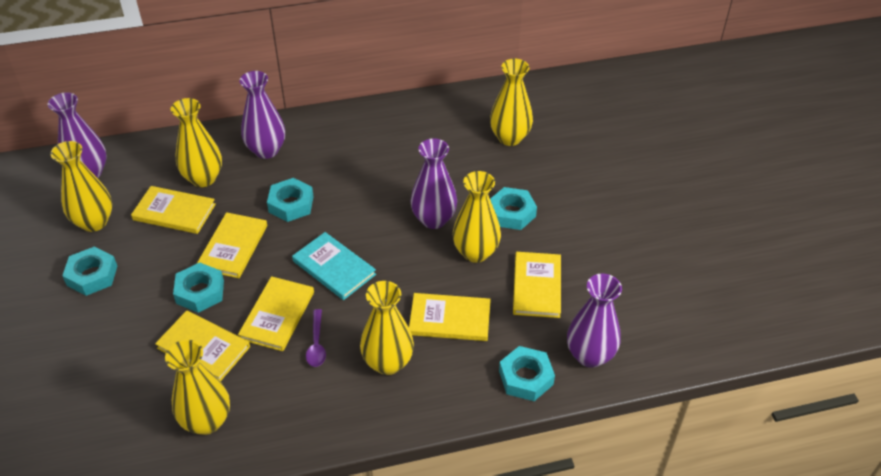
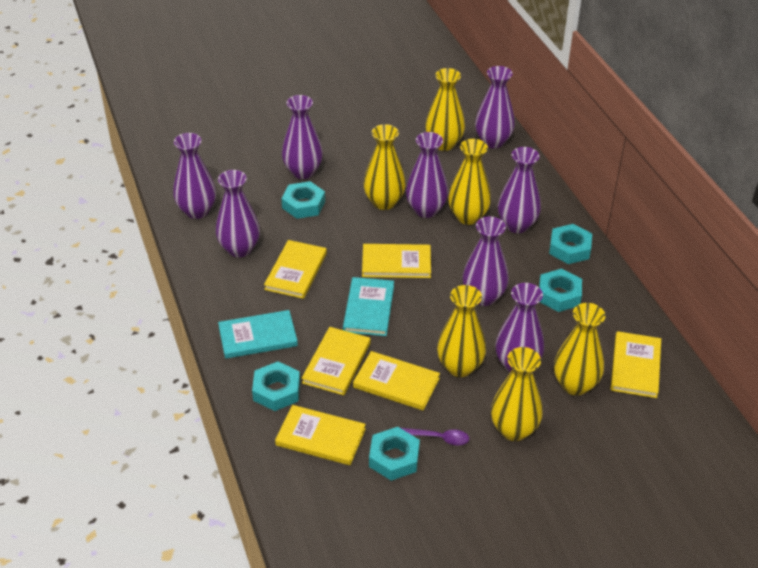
purple vase: 4 -> 8
turquoise book: 1 -> 2

